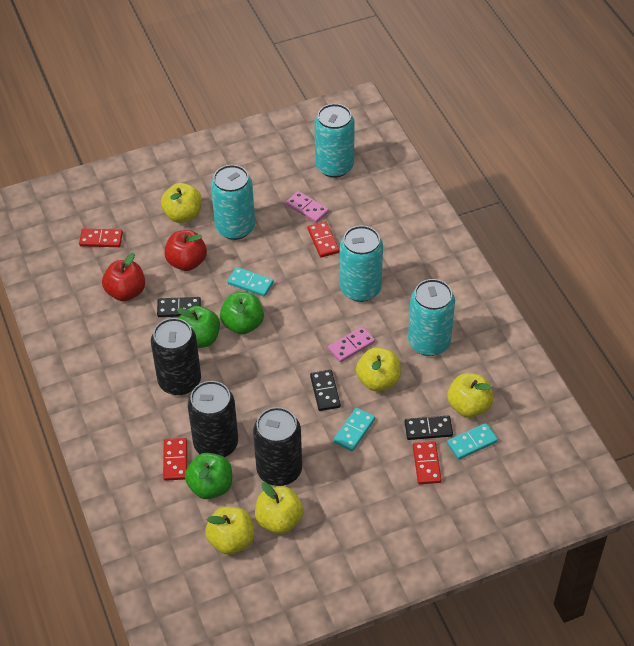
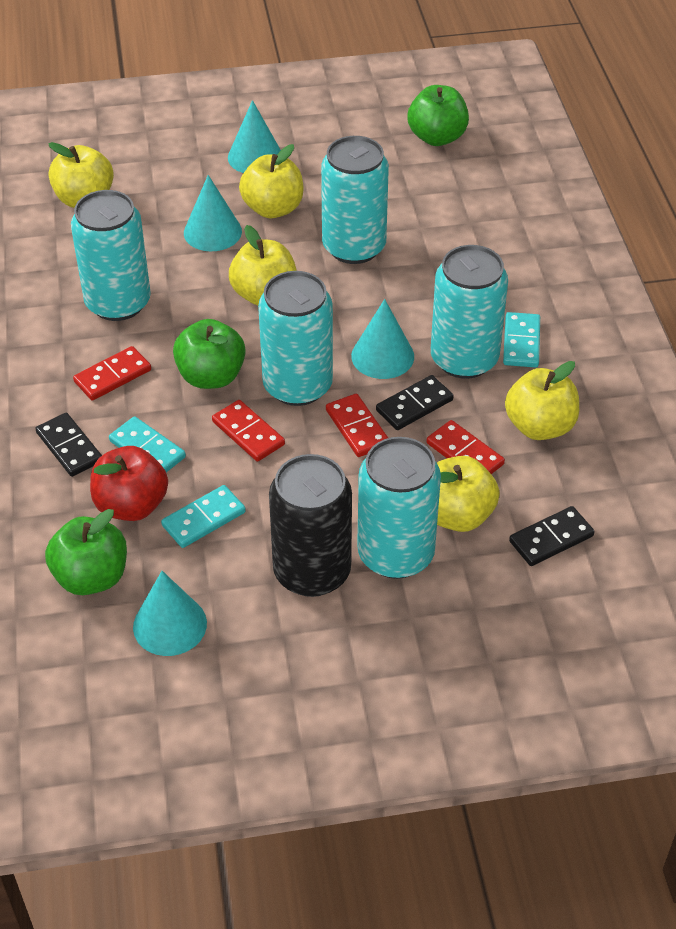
black can: 3 -> 1
pink domino: 2 -> 0
red apple: 2 -> 1
turquoise can: 4 -> 5
turquoise cone: 0 -> 4

